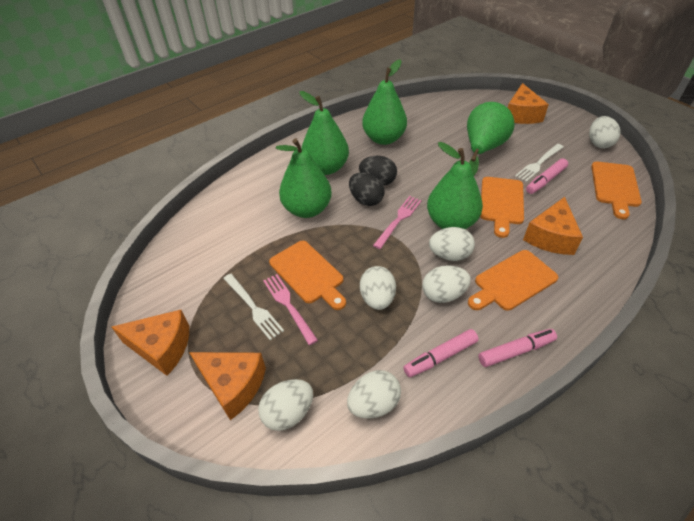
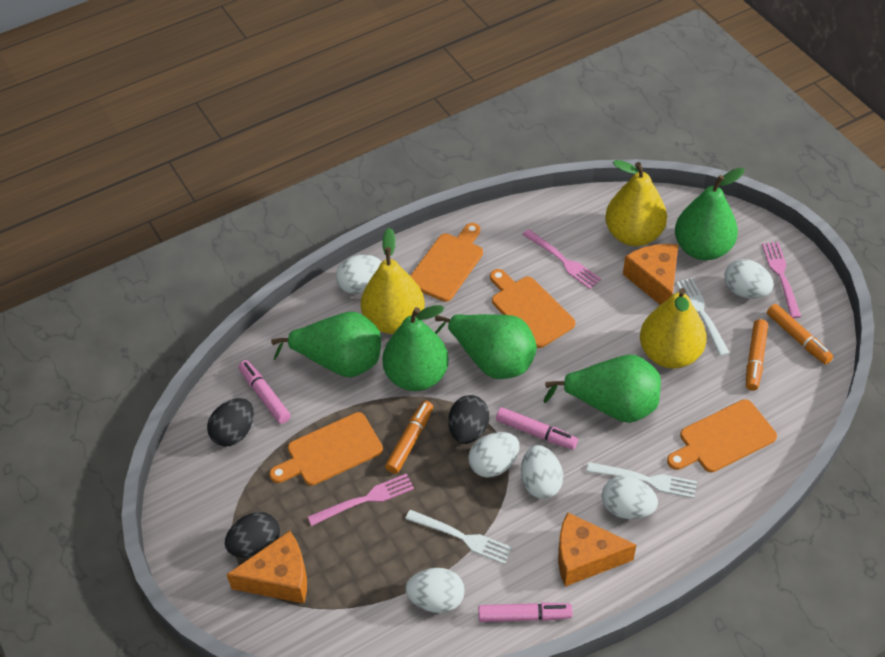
black egg: 2 -> 3
orange cheese: 4 -> 3
orange marker: 0 -> 3
pink fork: 2 -> 3
white fork: 2 -> 3
yellow pear: 0 -> 3

